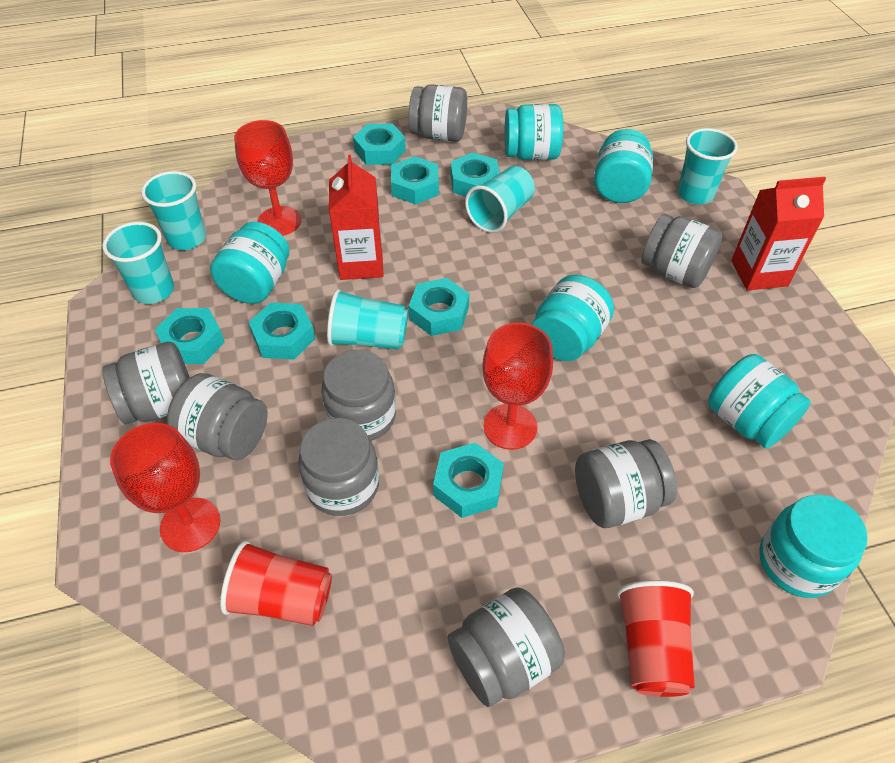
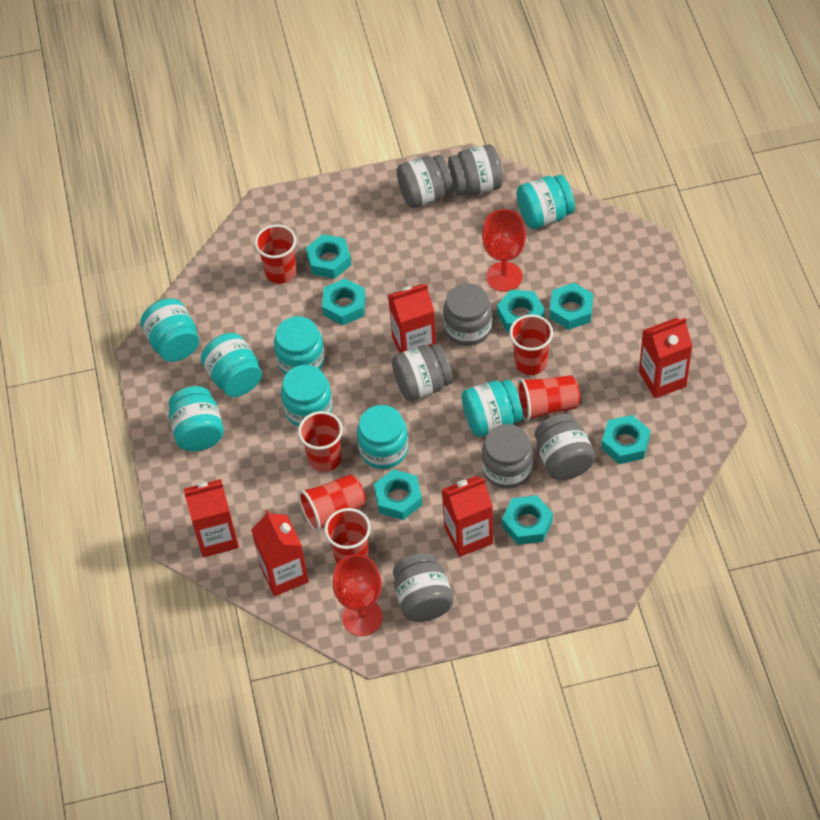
grey jar: 8 -> 7
red carton: 2 -> 5
red cup: 2 -> 6
red goblet: 3 -> 2
turquoise cup: 5 -> 0
turquoise jar: 6 -> 8

